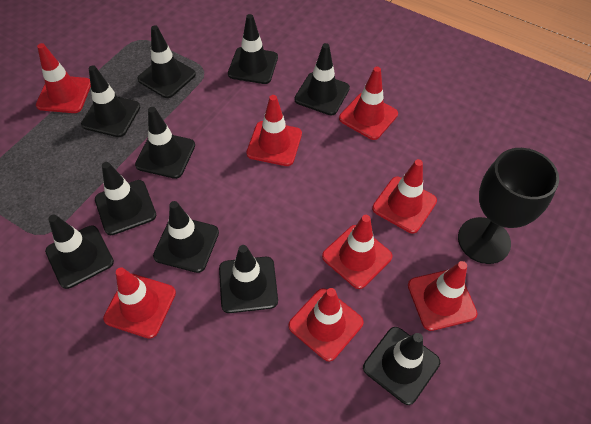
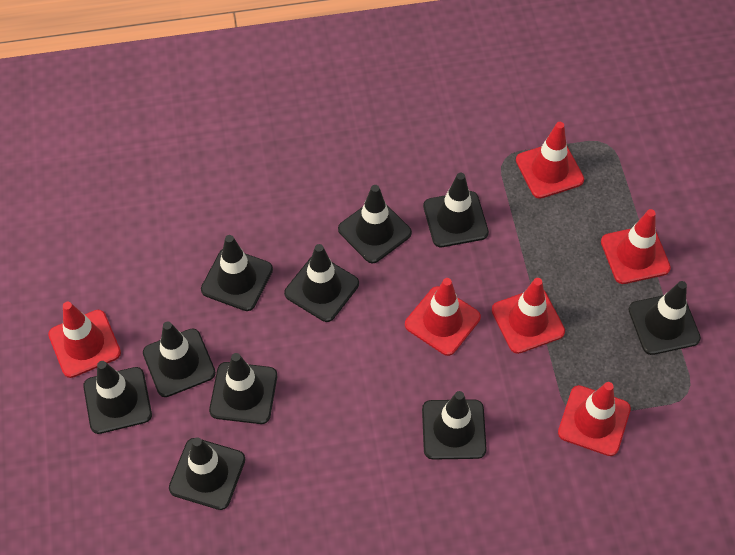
black goblet: 1 -> 0
red traffic cone: 8 -> 6

